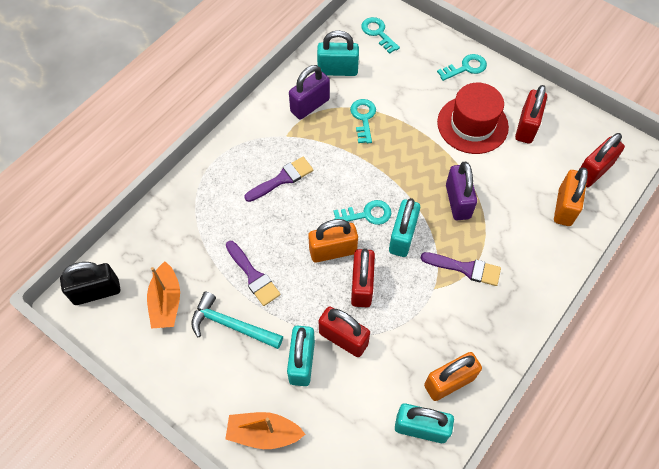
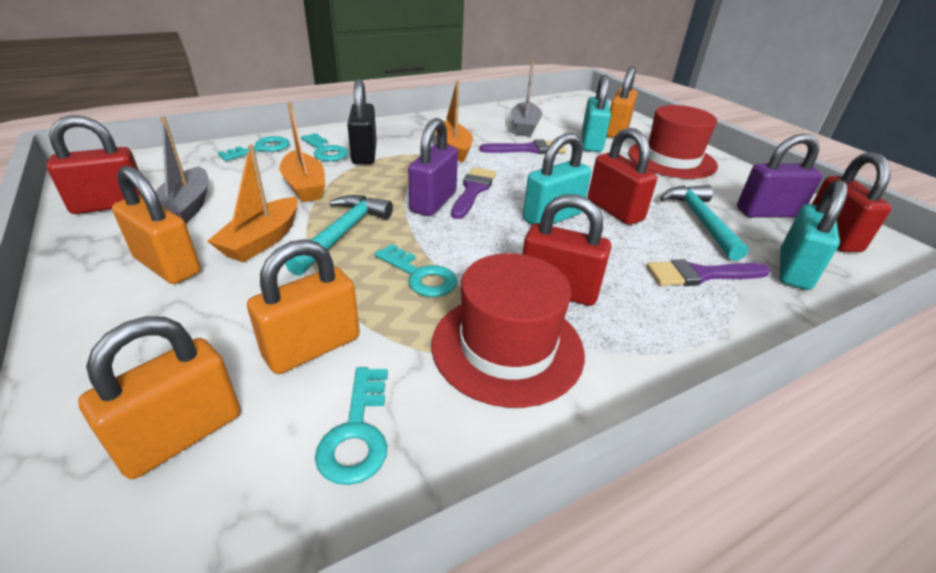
grey boat: 0 -> 2
orange boat: 2 -> 3
orange padlock: 3 -> 4
red hat: 1 -> 2
turquoise hammer: 1 -> 2
turquoise padlock: 4 -> 3

